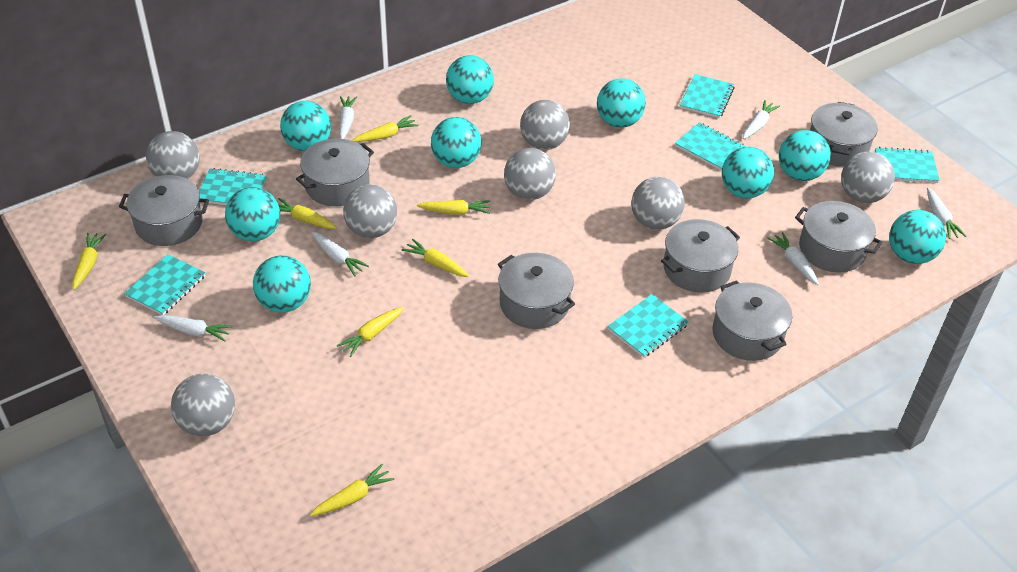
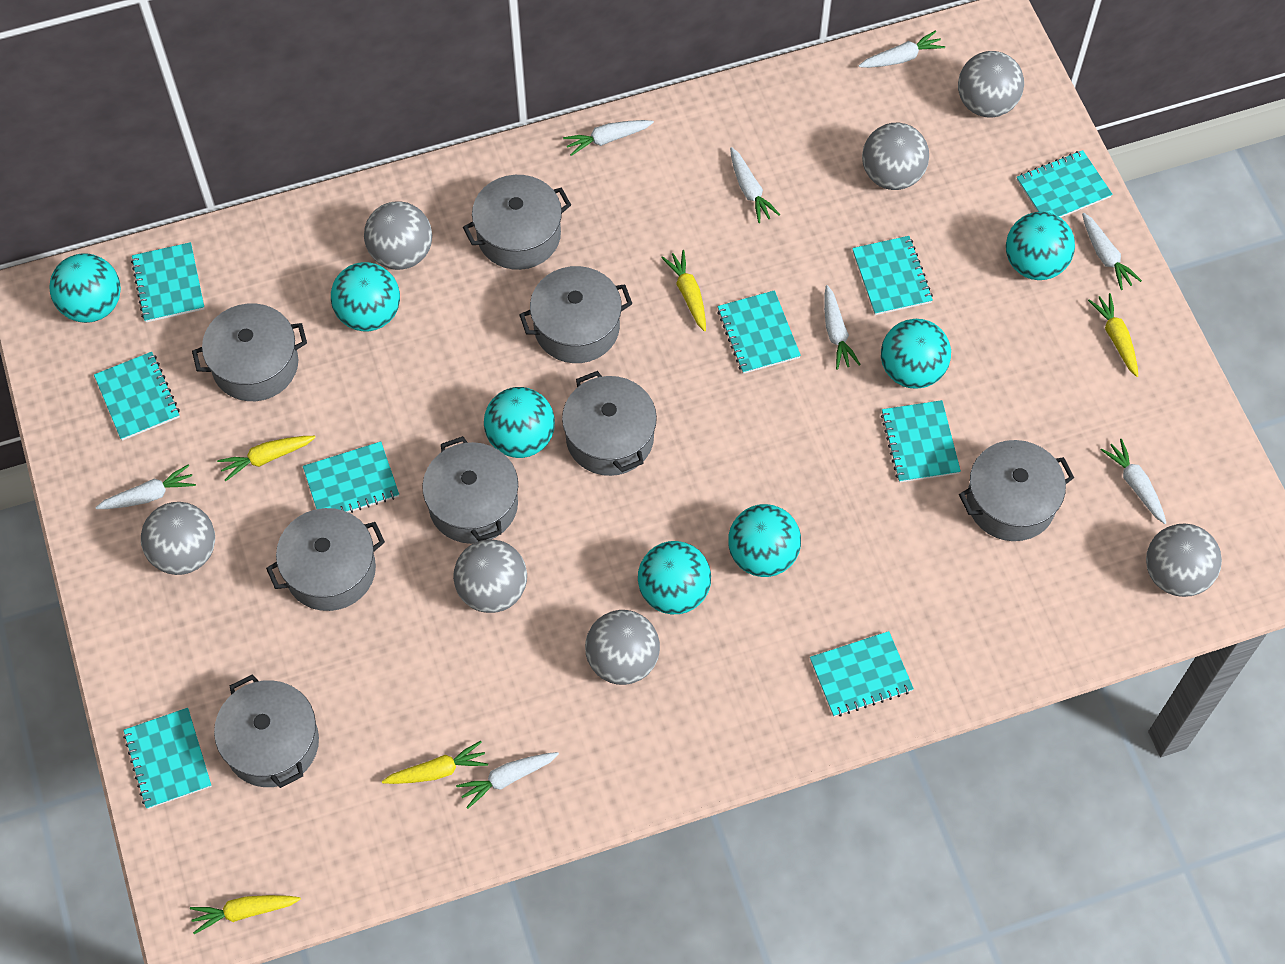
grey pot: 7 -> 8
turquoise ball: 9 -> 7
turquoise notebook: 6 -> 9
white carrot: 6 -> 8
yellow carrot: 7 -> 5

